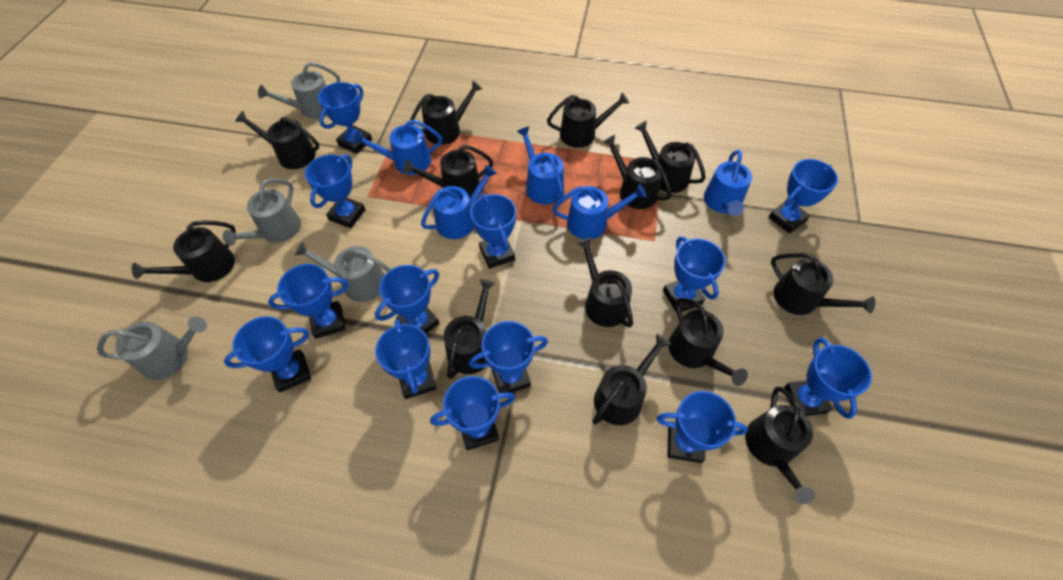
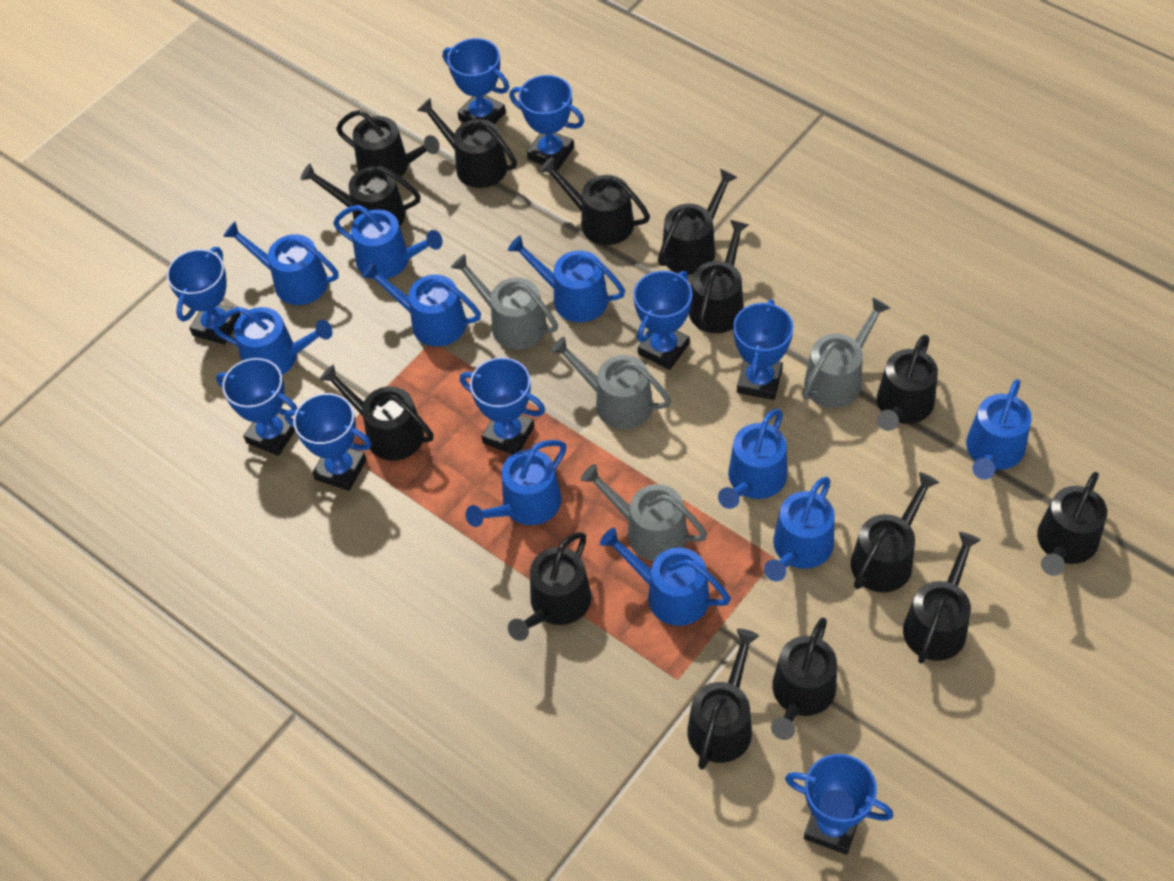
black watering can: 13 -> 14
blue trophy: 13 -> 9
blue watering can: 5 -> 10

